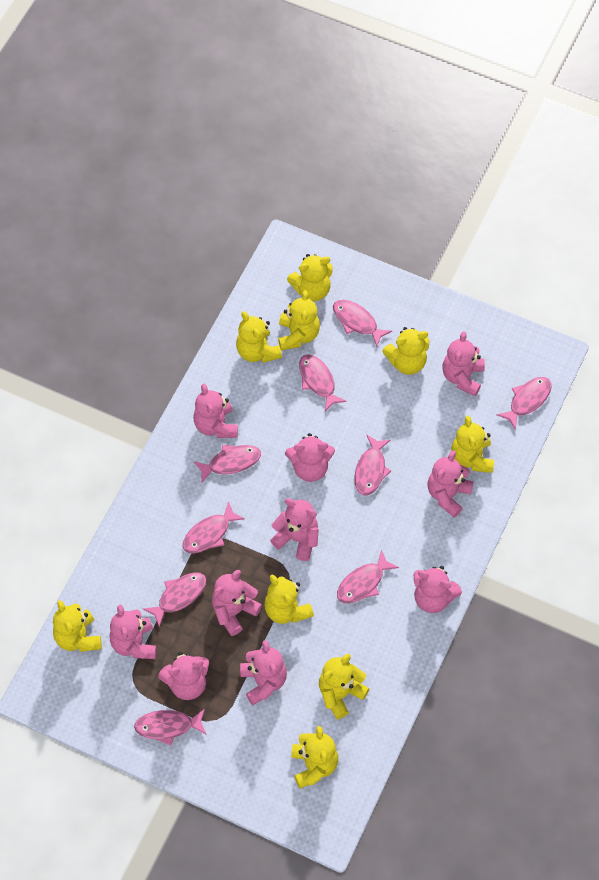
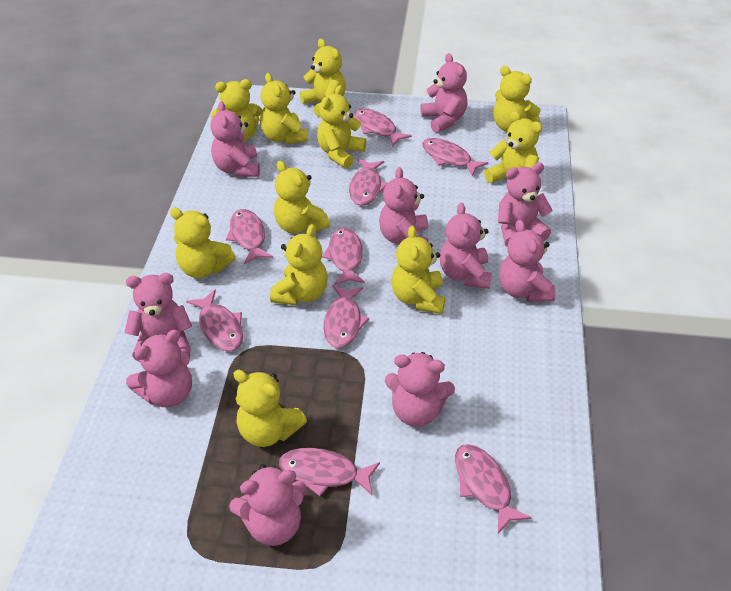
yellow teddy bear: 9 -> 11

